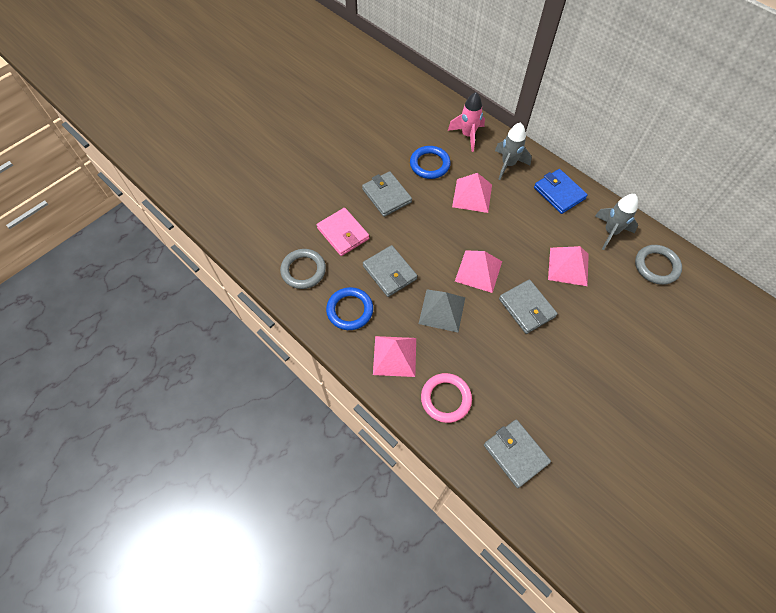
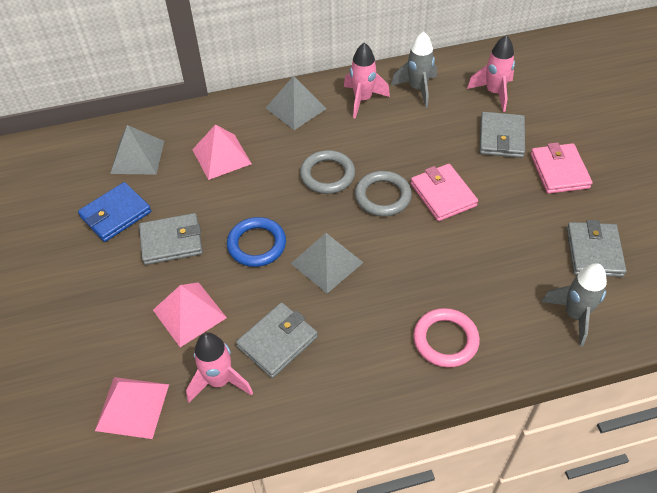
blue ring: 2 -> 1
grey pyramid: 1 -> 3
pink pyramid: 4 -> 3
pink rocket: 1 -> 3
pink wallet: 1 -> 2

